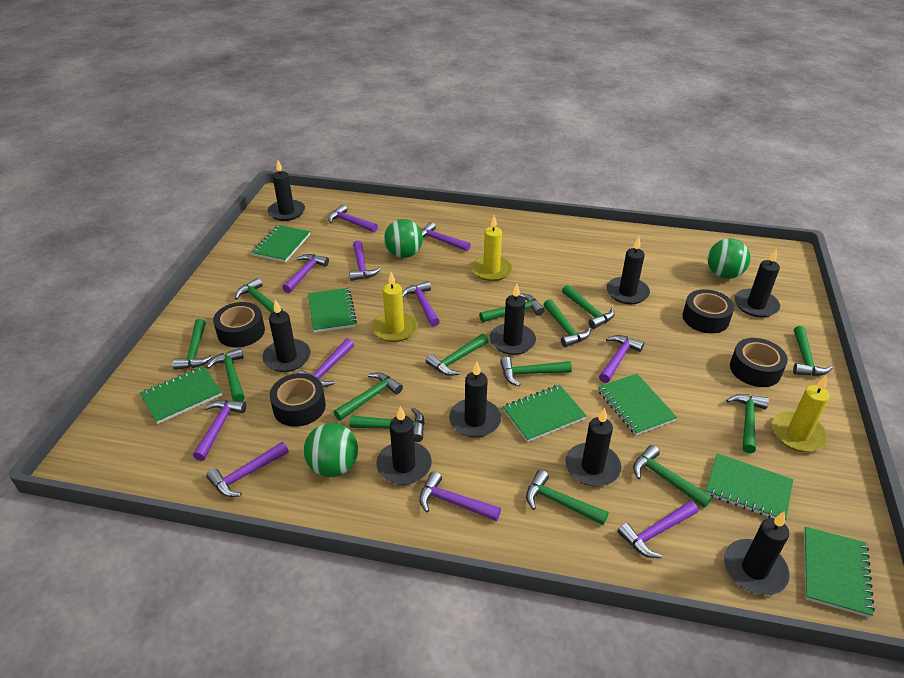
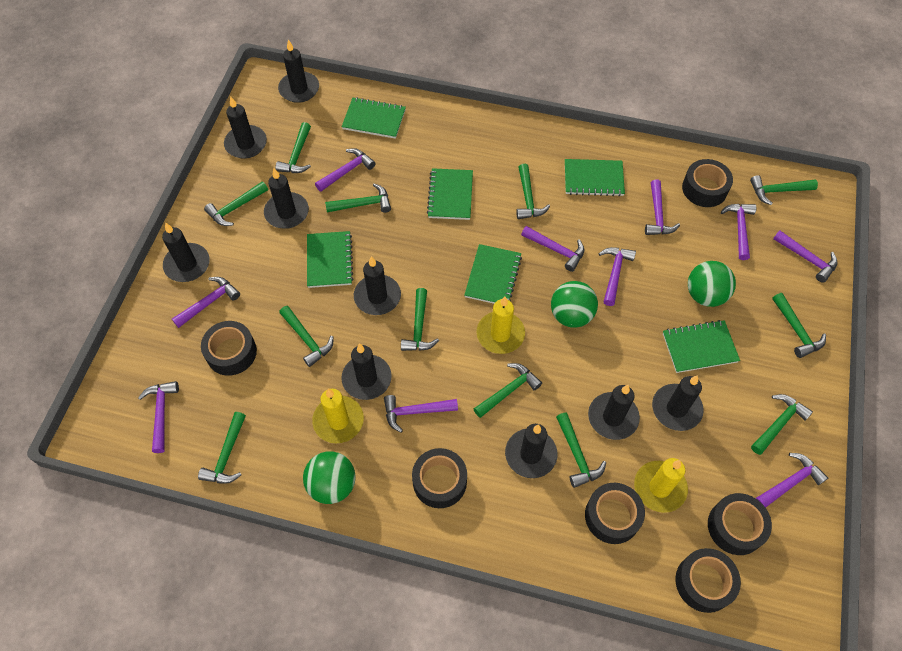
black tape: 4 -> 6
green hammer: 14 -> 12
green notebook: 7 -> 6
purple hammer: 11 -> 10

